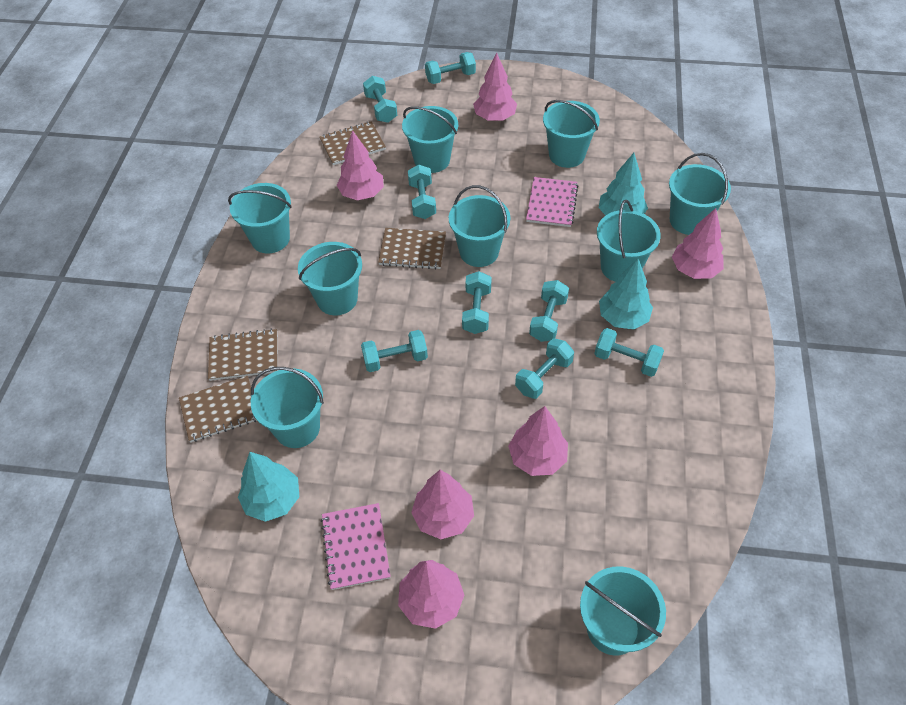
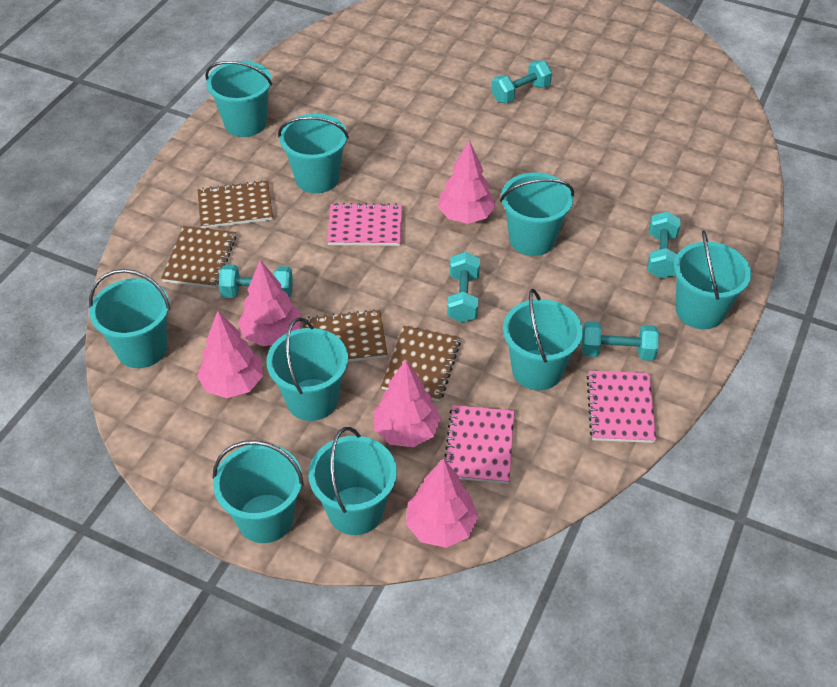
pink notebook: 2 -> 3
pink tree: 6 -> 5
turquoise dumbbell: 8 -> 5
turquoise tree: 3 -> 0

